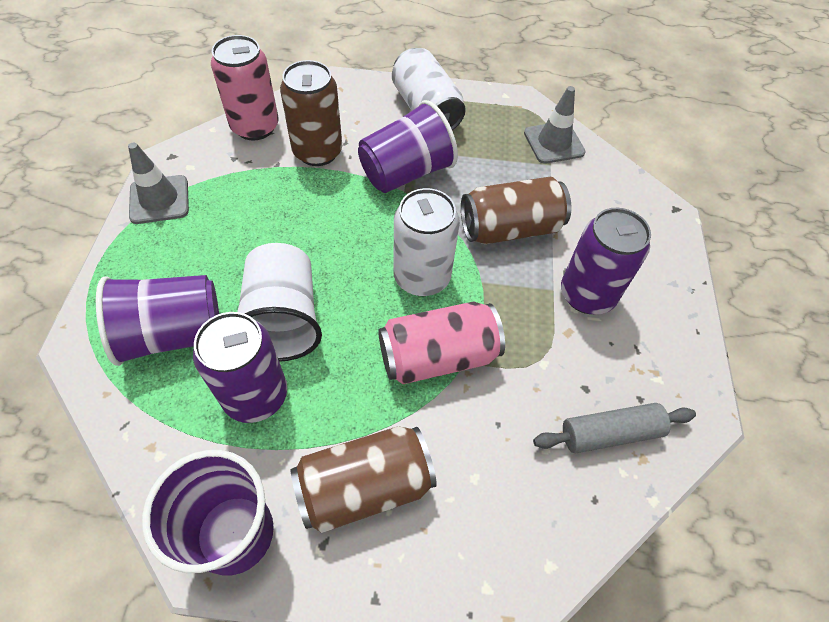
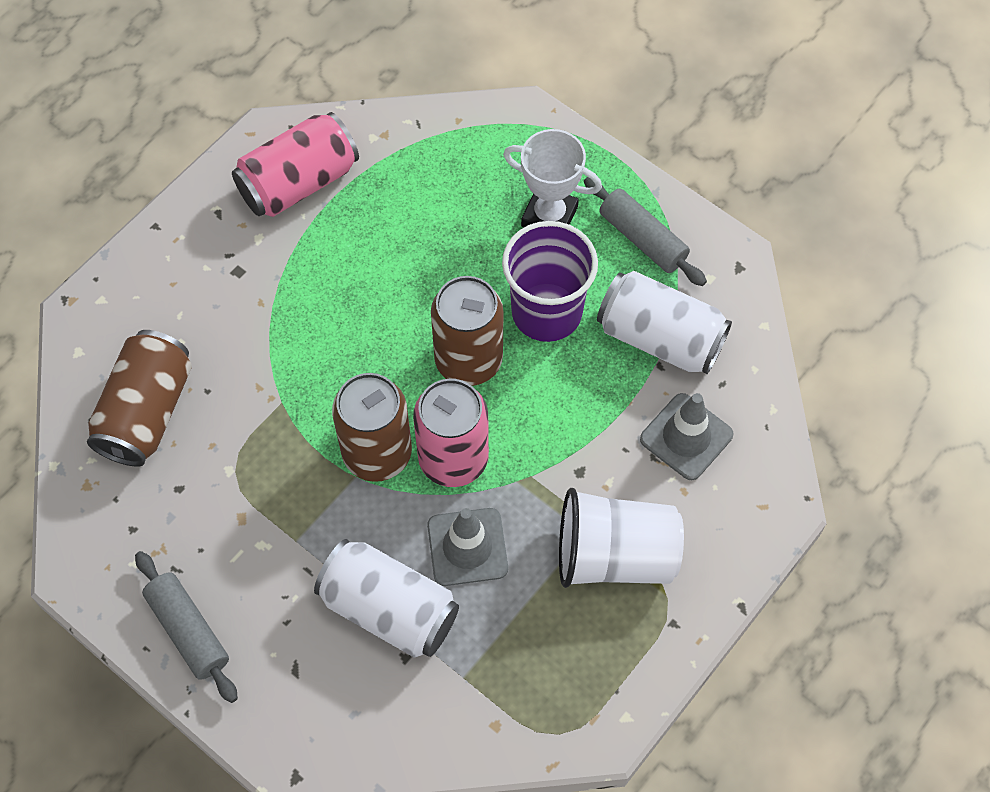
grey rolling pin: 1 -> 2
purple can: 2 -> 0
purple cup: 3 -> 1
white trophy: 0 -> 1

